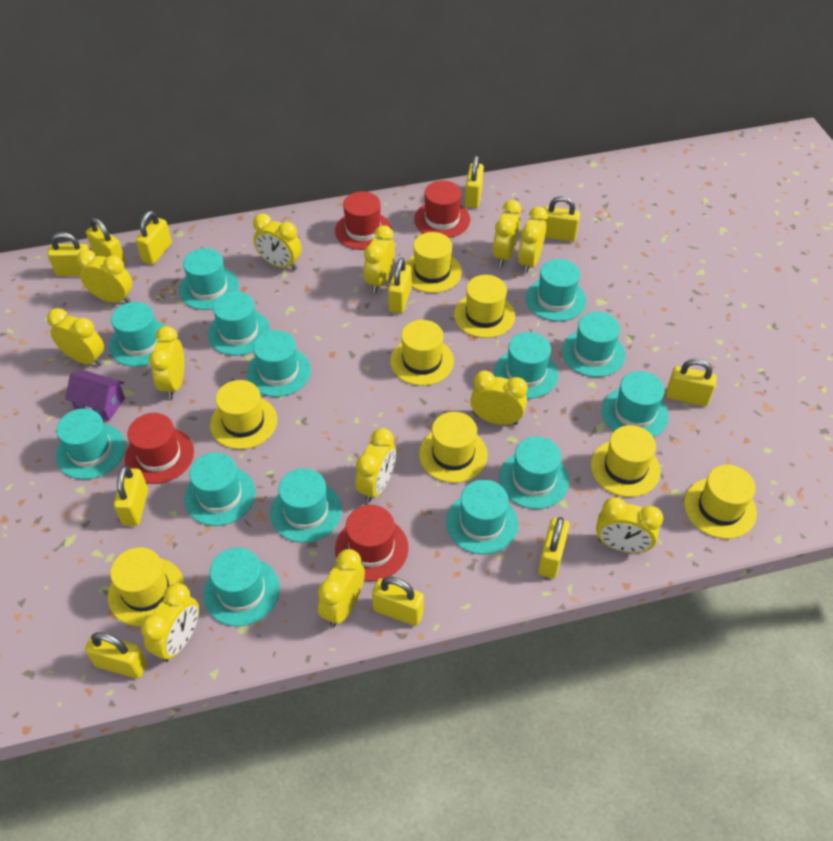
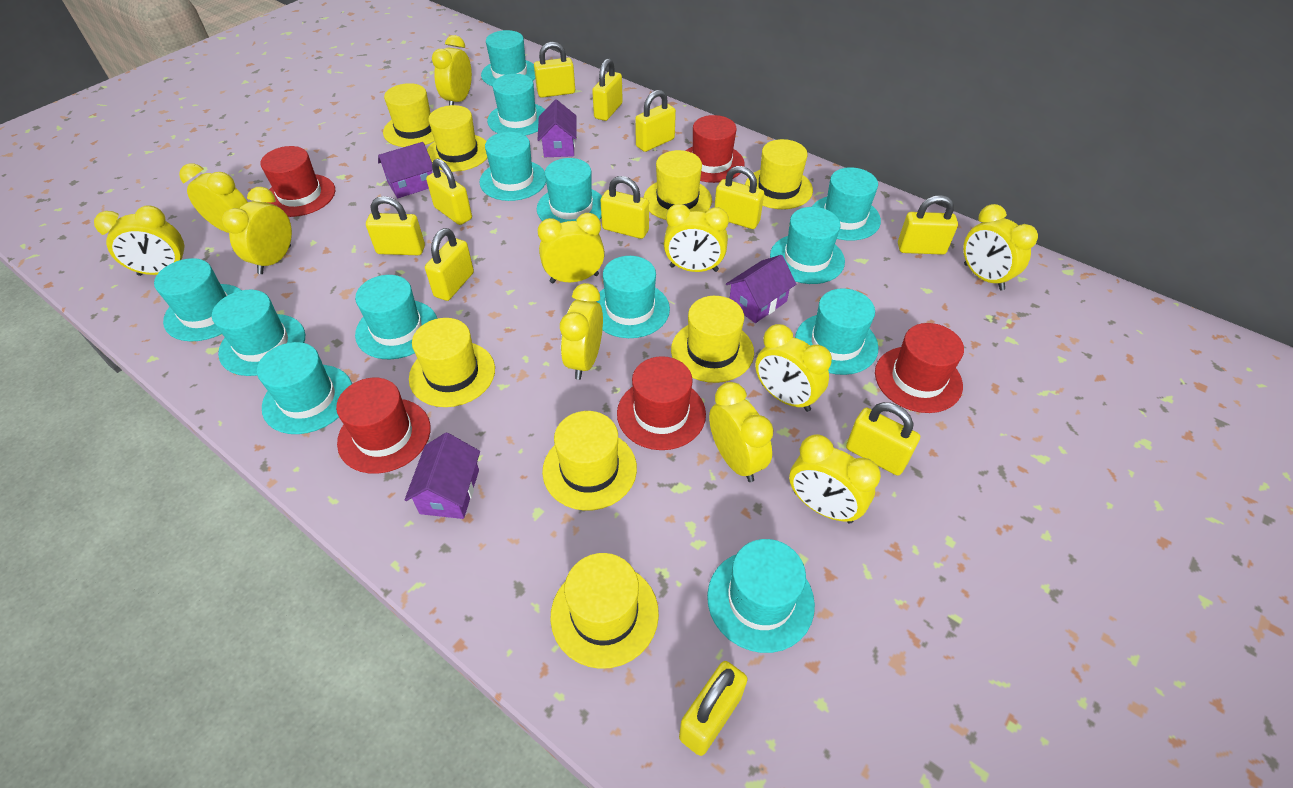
purple house: 1 -> 4
red hat: 4 -> 5
turquoise hat: 14 -> 13
yellow clock: 12 -> 11

